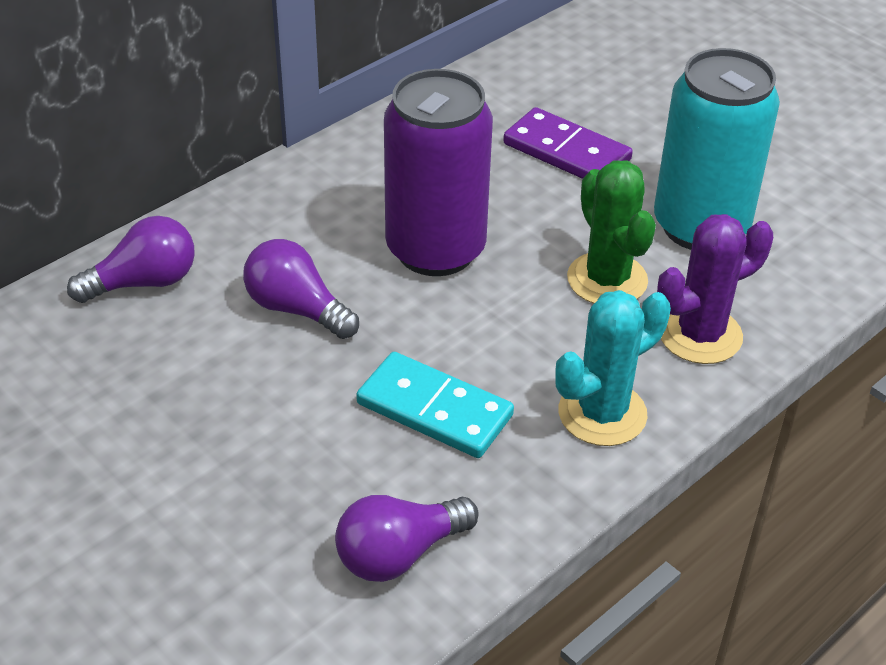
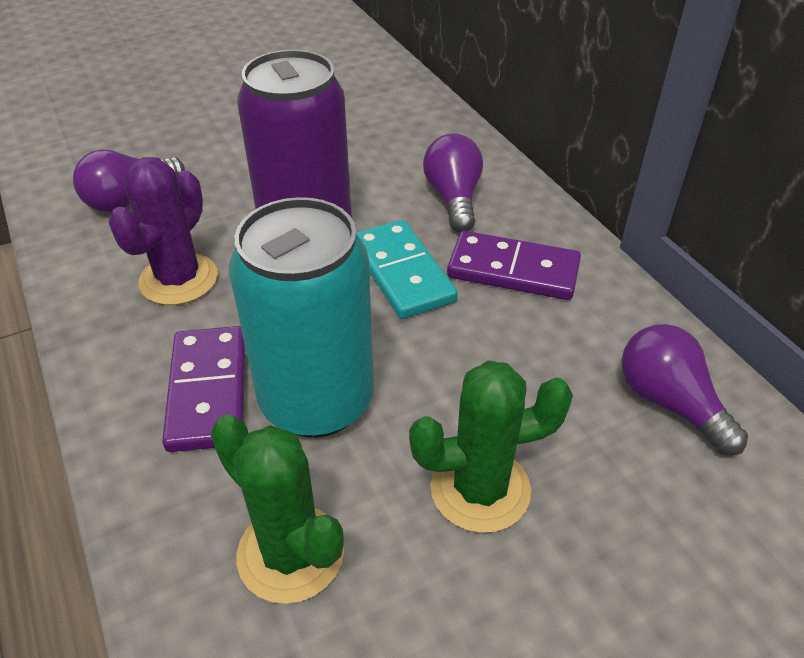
green cactus: 1 -> 2
purple domino: 1 -> 2
turquoise cactus: 1 -> 0

